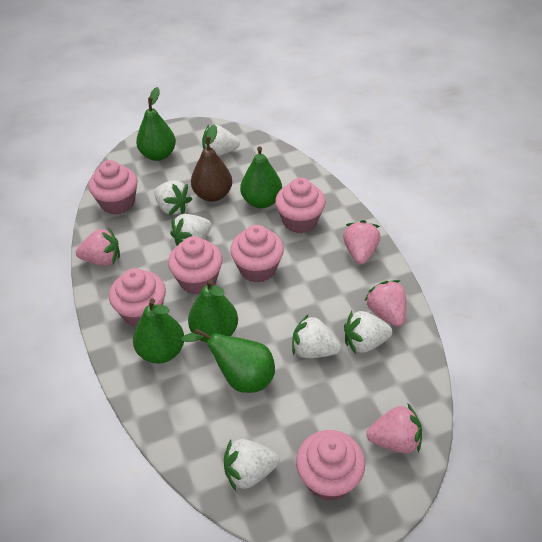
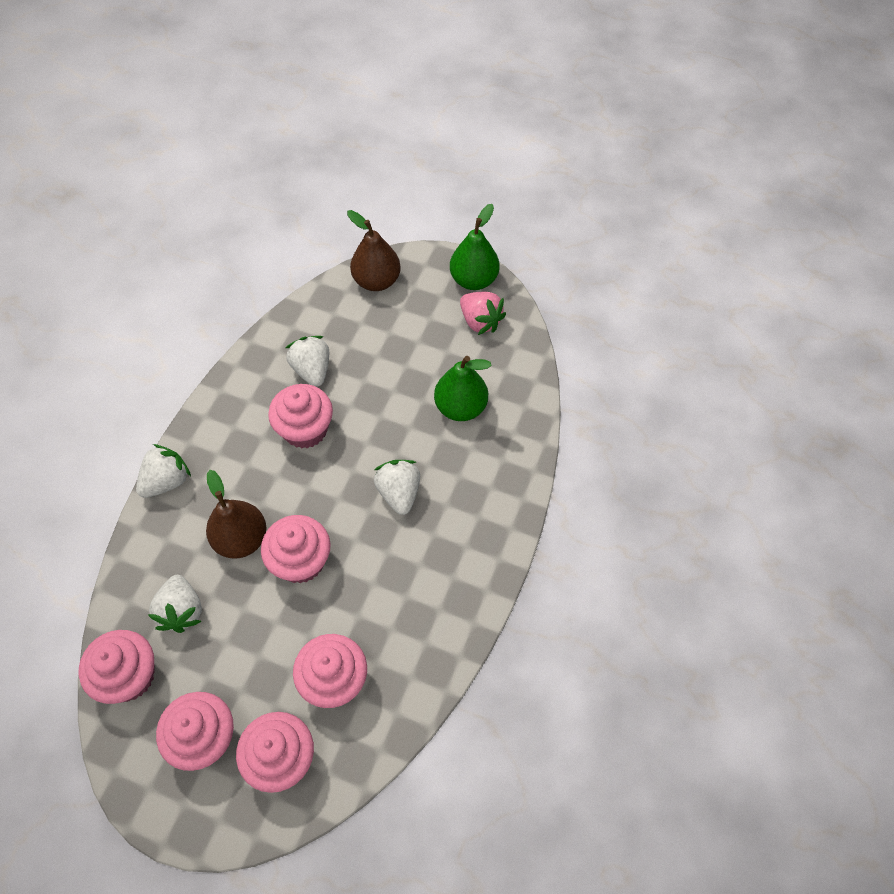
brown pear: 1 -> 2
green pear: 5 -> 2
pink strawberry: 4 -> 1
white strawberry: 6 -> 4

